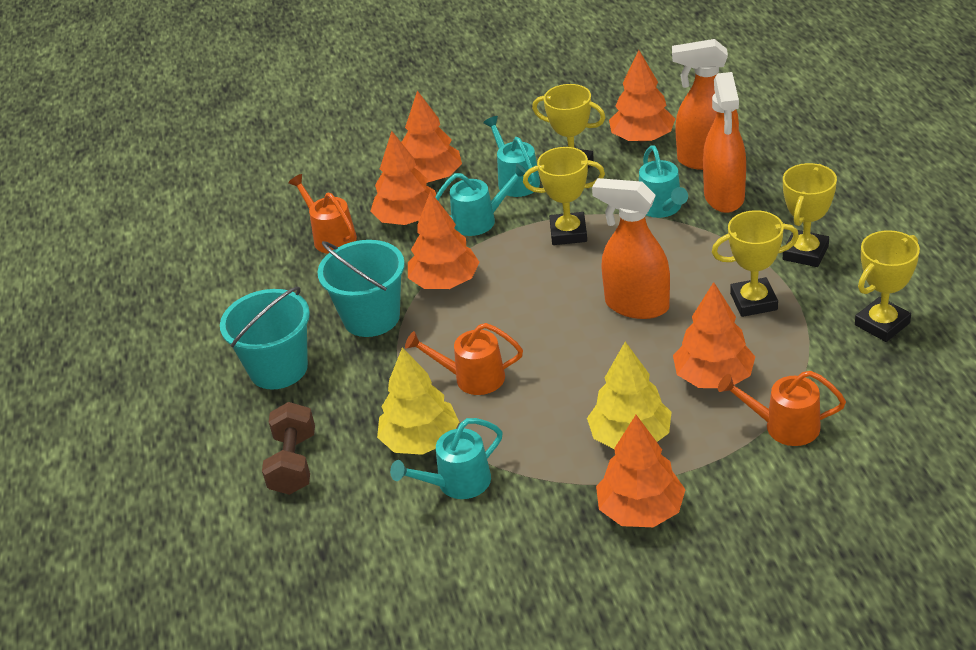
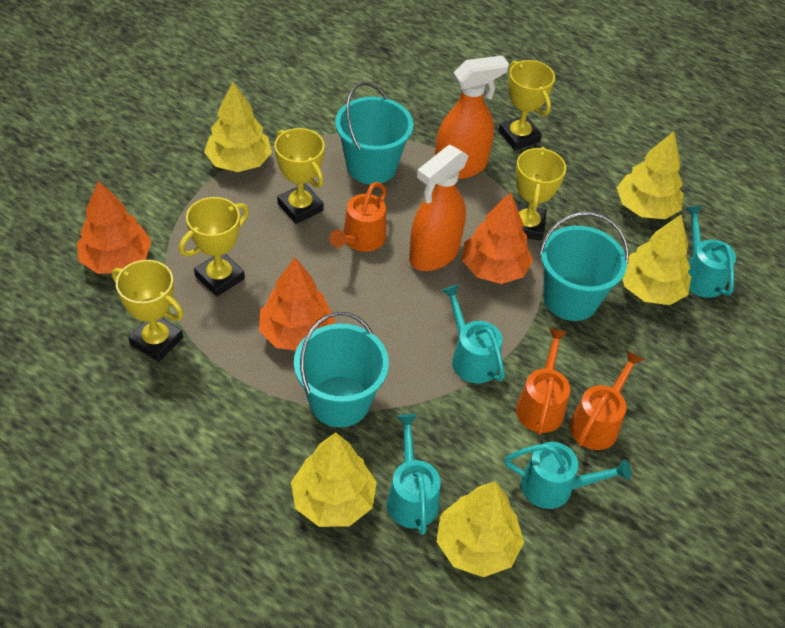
brown dumbbell: 1 -> 0
orange spray bottle: 3 -> 2
orange tree: 6 -> 3
turquoise bucket: 2 -> 3
yellow tree: 2 -> 5

